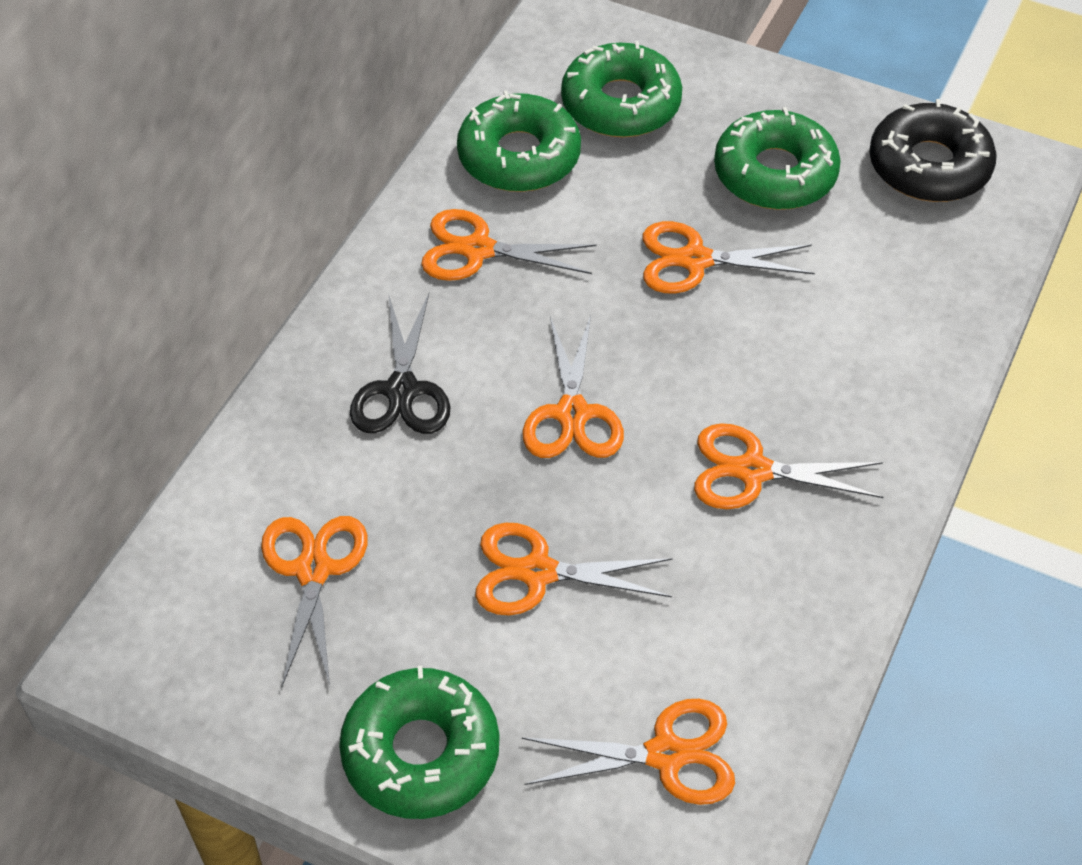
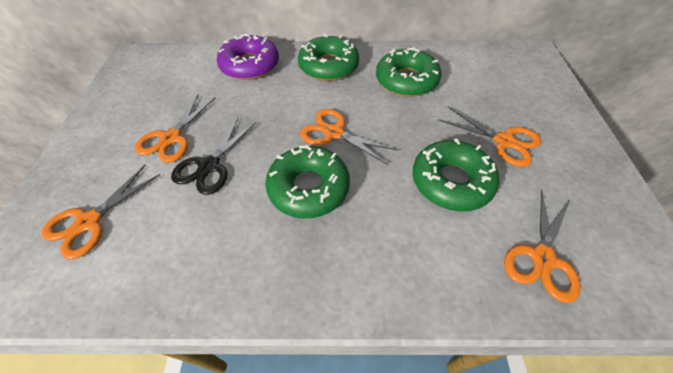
black donut: 1 -> 0
orange scissors: 7 -> 5
purple donut: 0 -> 1

